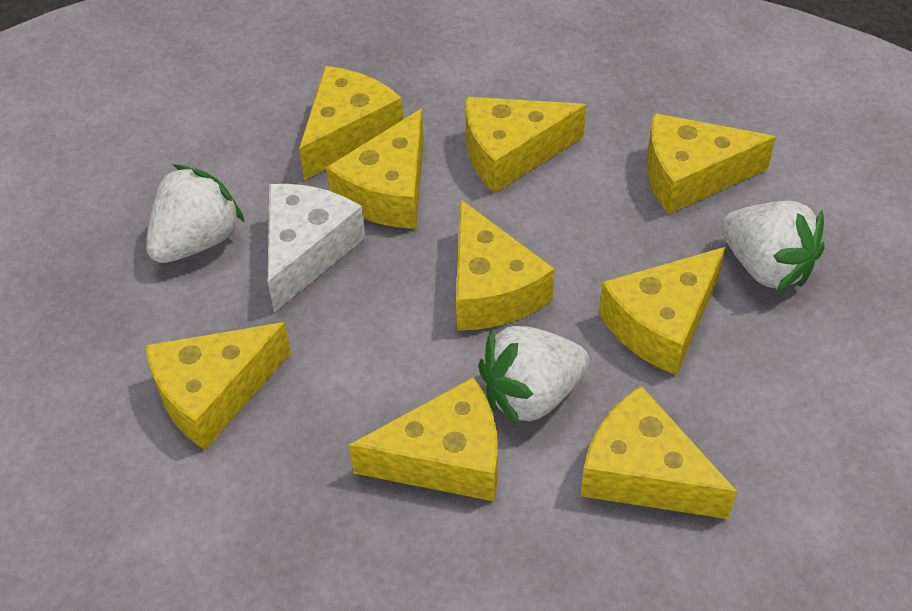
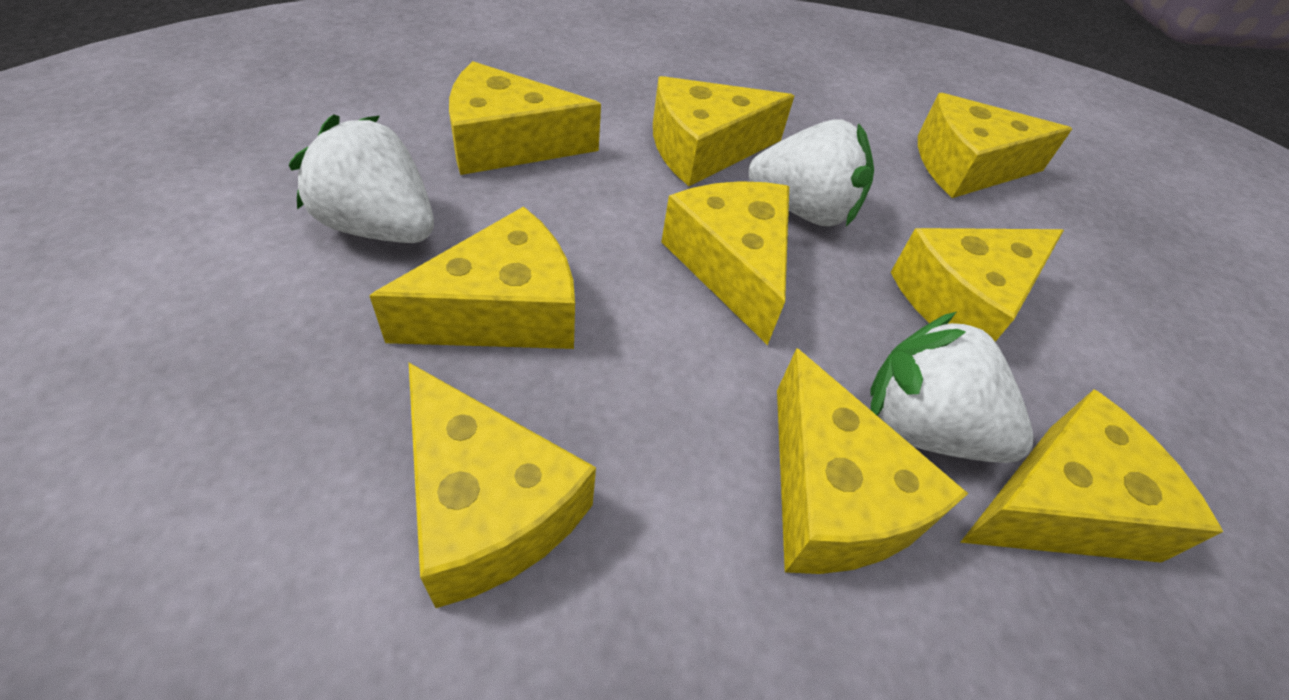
white cheese: 1 -> 0

